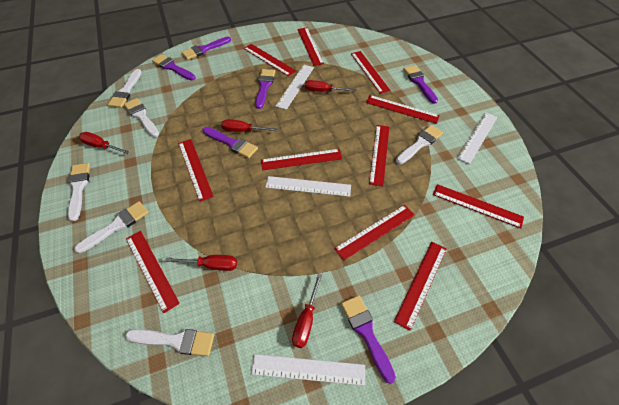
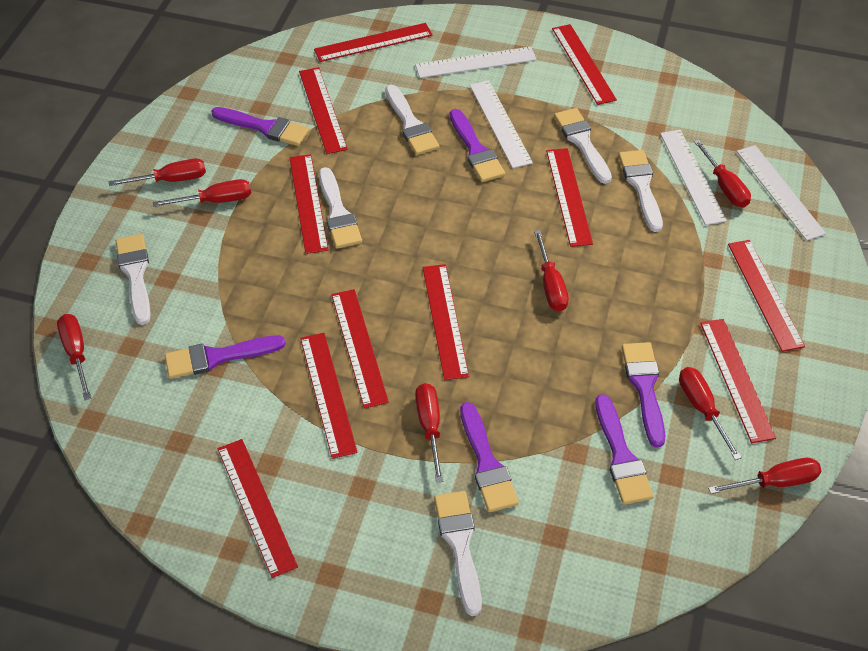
red screwdriver: 5 -> 8

